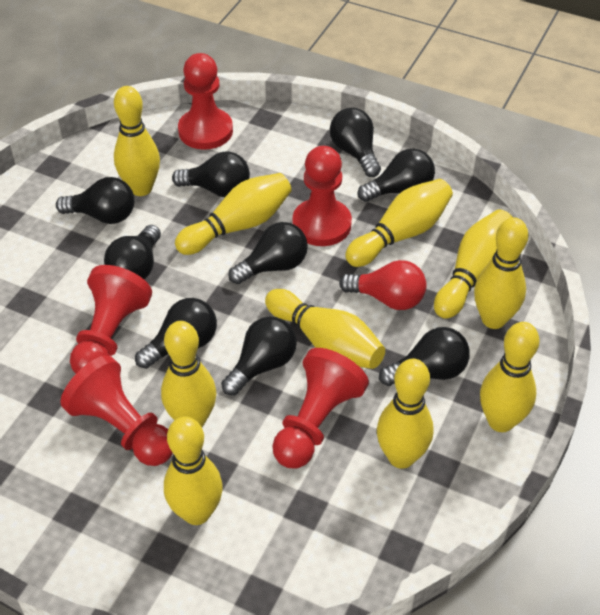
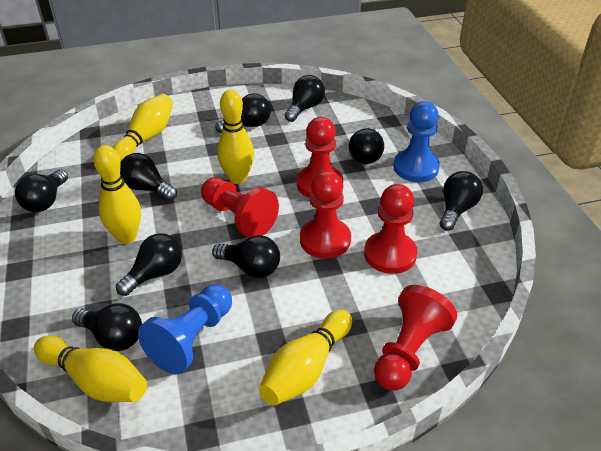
blue pawn: 0 -> 2
red light bulb: 1 -> 0
yellow bowling pin: 10 -> 5

